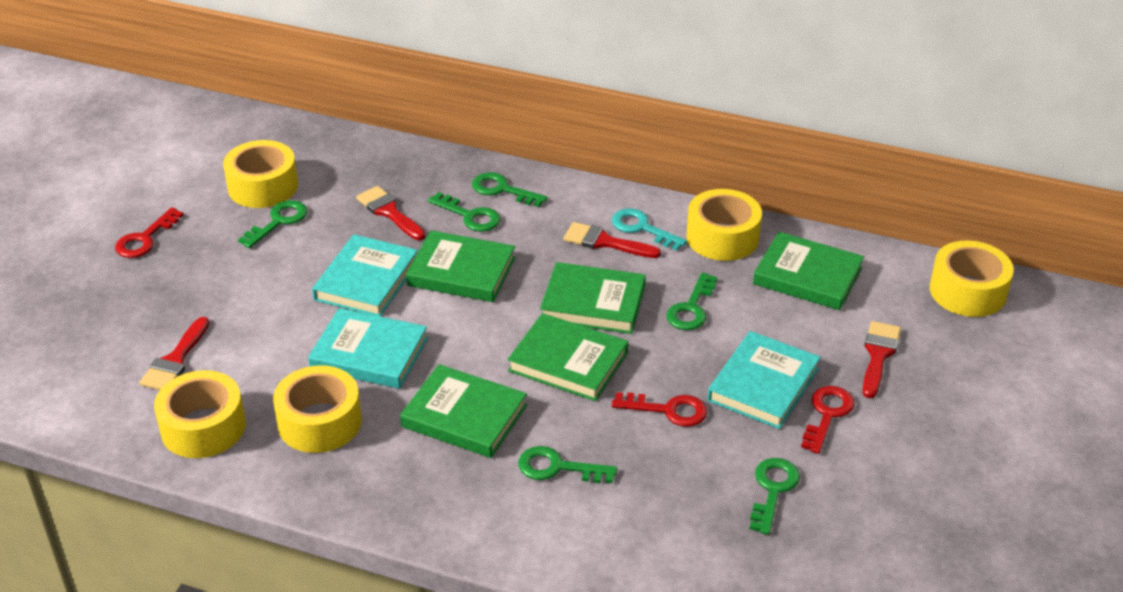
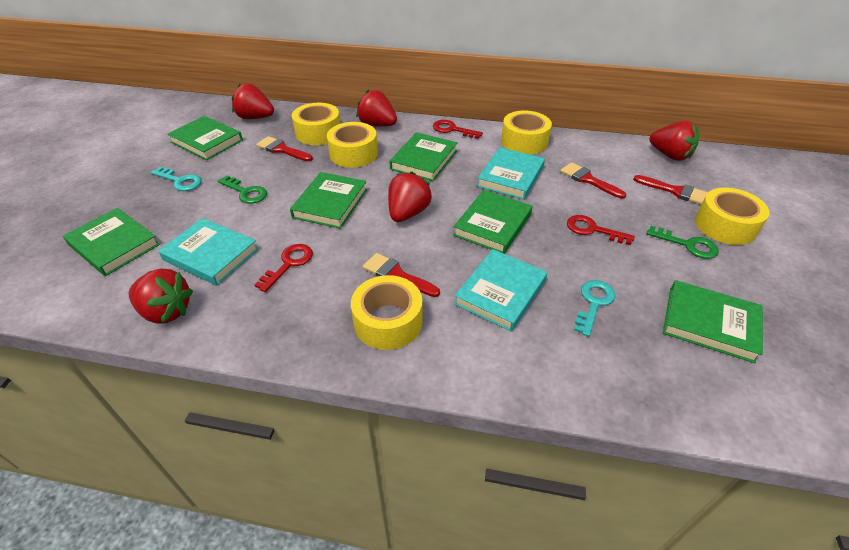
green book: 5 -> 6
green key: 6 -> 2
red strawberry: 0 -> 5
turquoise key: 1 -> 2

